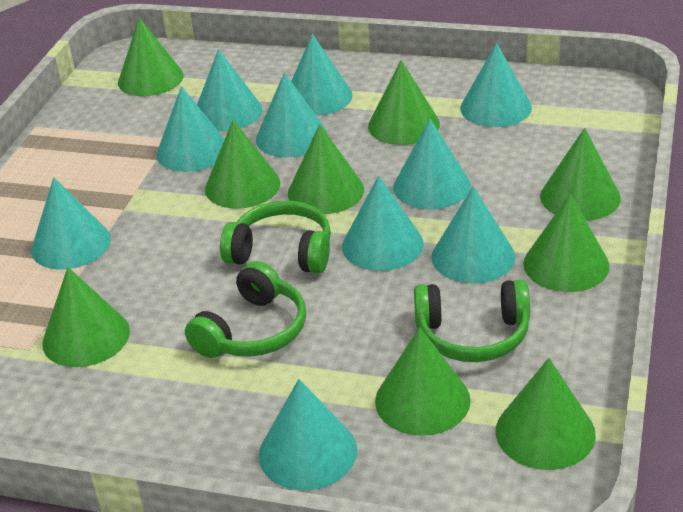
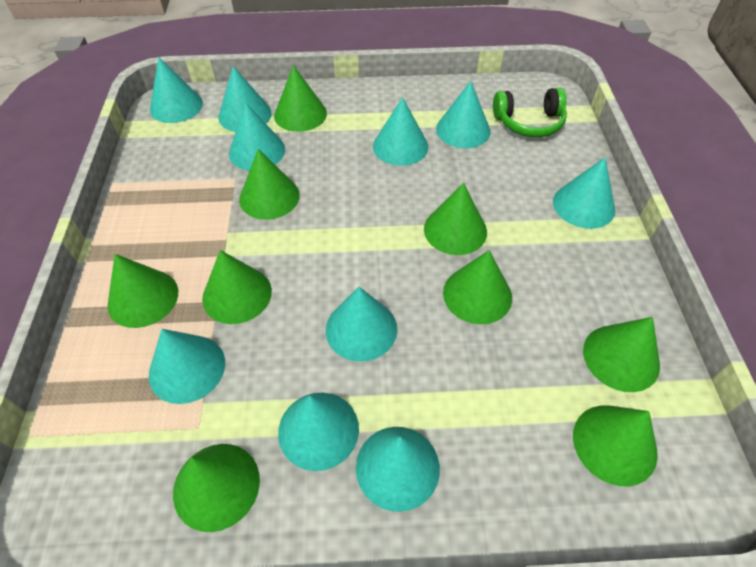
green headphones: 3 -> 1

